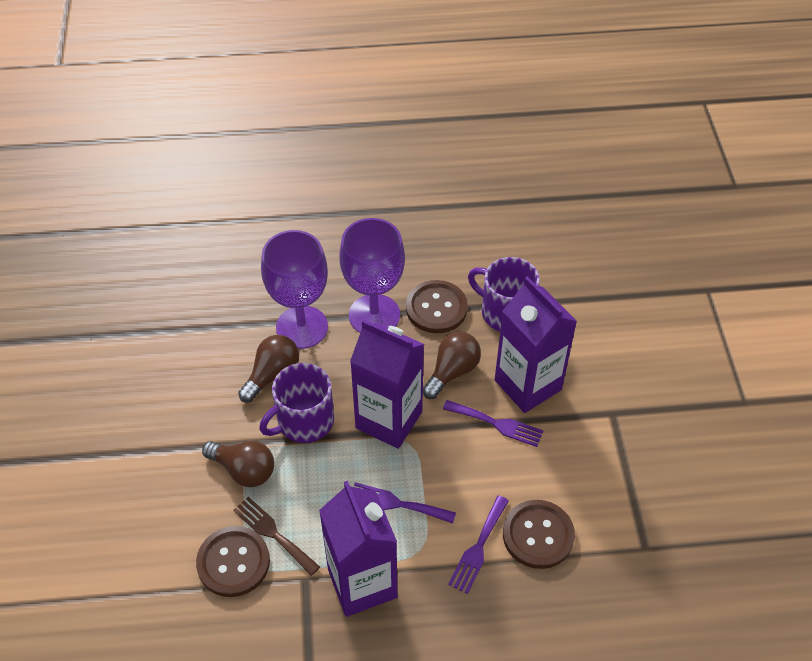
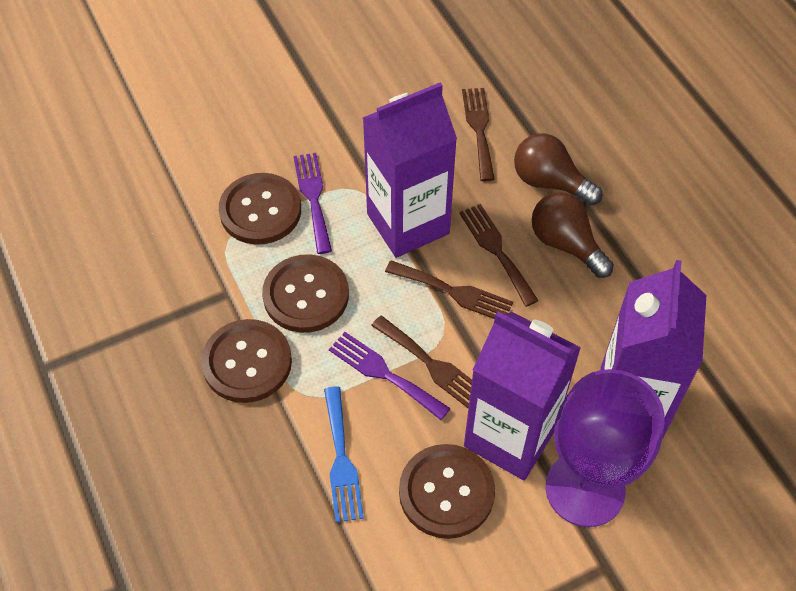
blue fork: 0 -> 1
brown button: 3 -> 4
brown fork: 1 -> 4
brown light bulb: 3 -> 2
purple fork: 3 -> 2
purple goblet: 2 -> 1
purple mug: 2 -> 0

